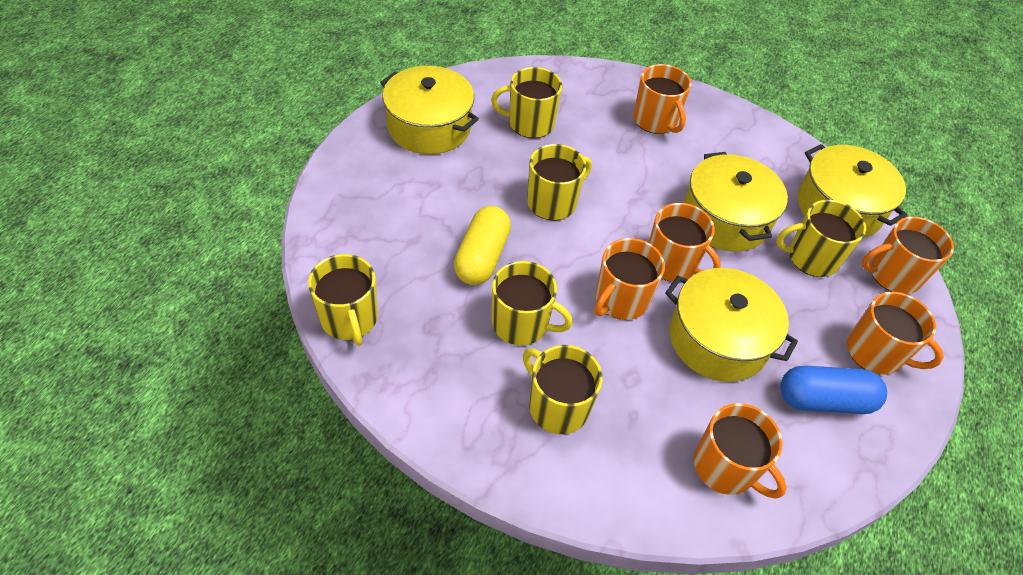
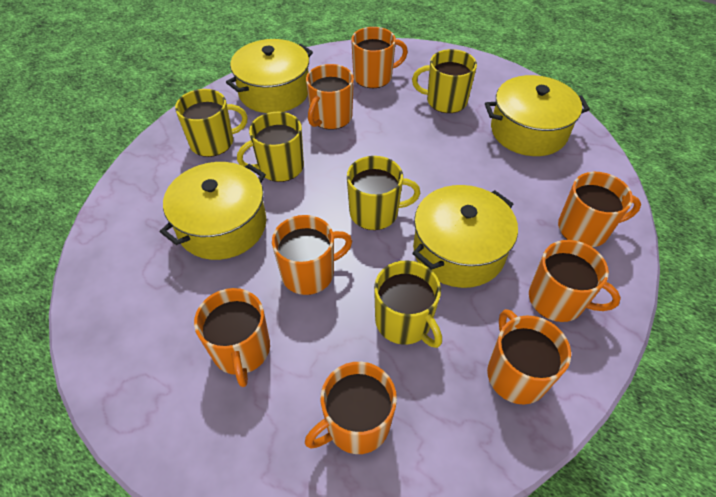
blue capsule: 1 -> 0
orange mug: 6 -> 8
yellow capsule: 1 -> 0
yellow mug: 6 -> 5

